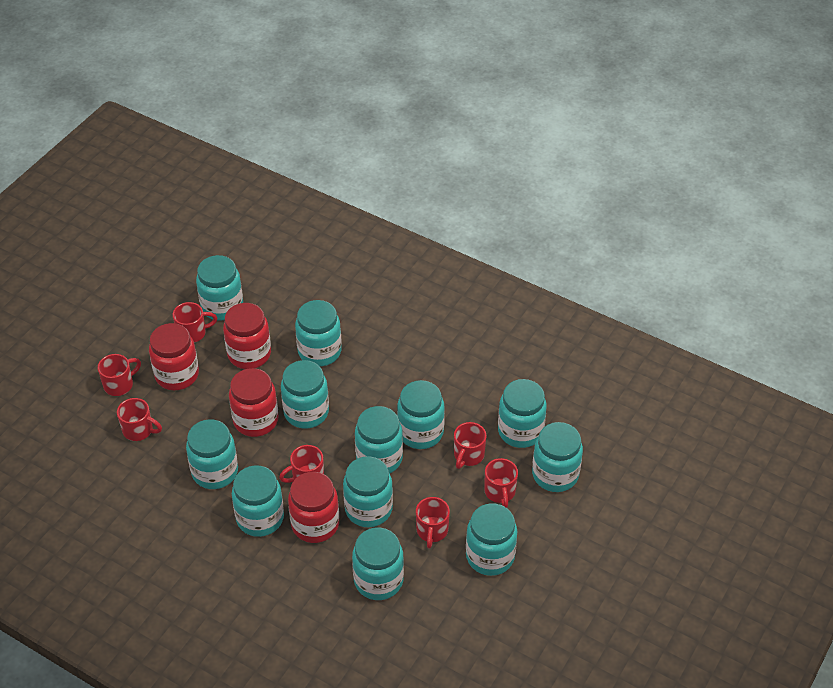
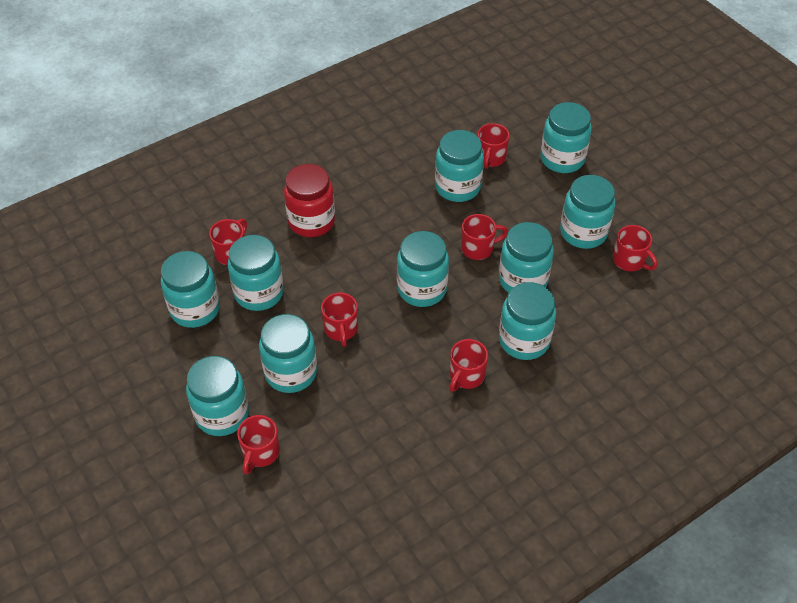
red jar: 4 -> 1
turquoise jar: 12 -> 10

